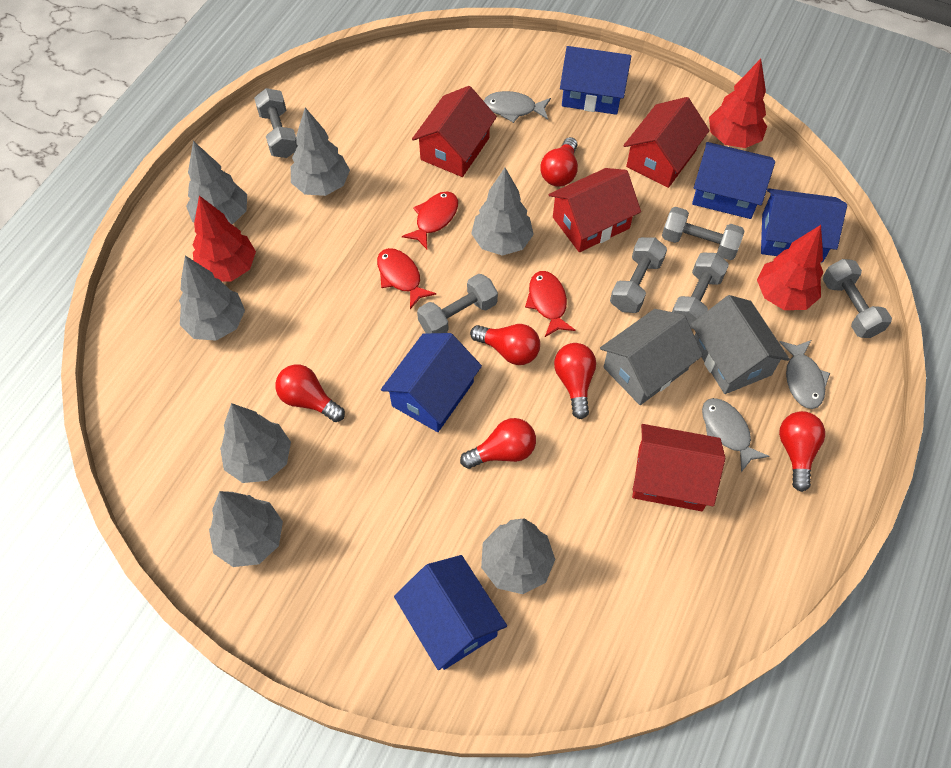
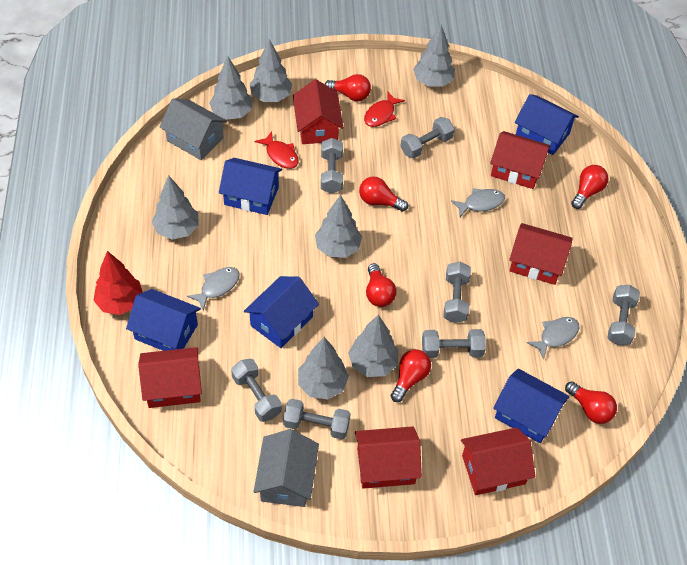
grey dumbbell: 6 -> 7
red fish: 3 -> 2
red house: 4 -> 6
red tree: 3 -> 1

